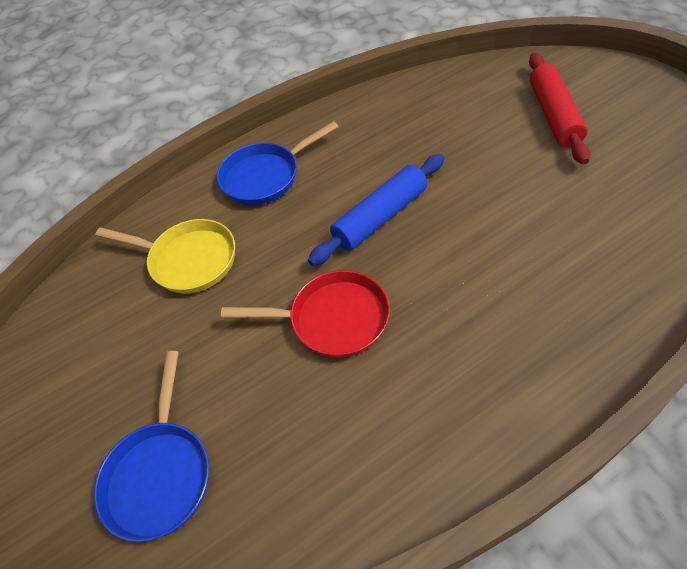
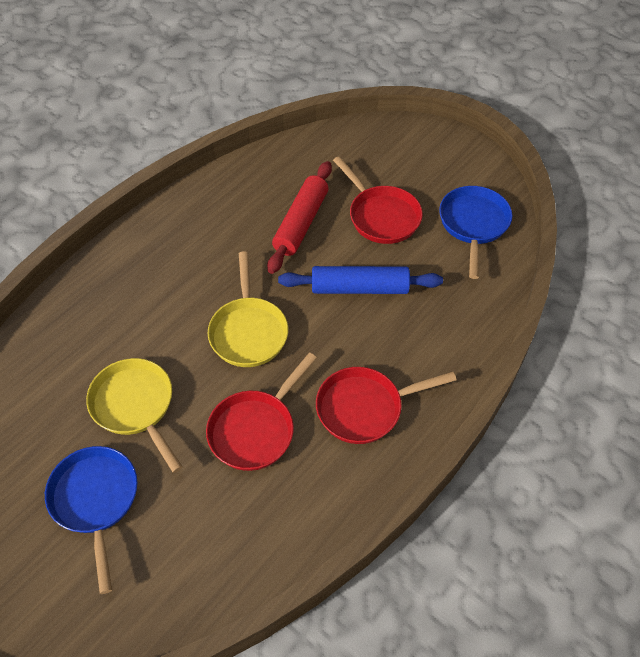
red pan: 1 -> 3
yellow pan: 1 -> 2

